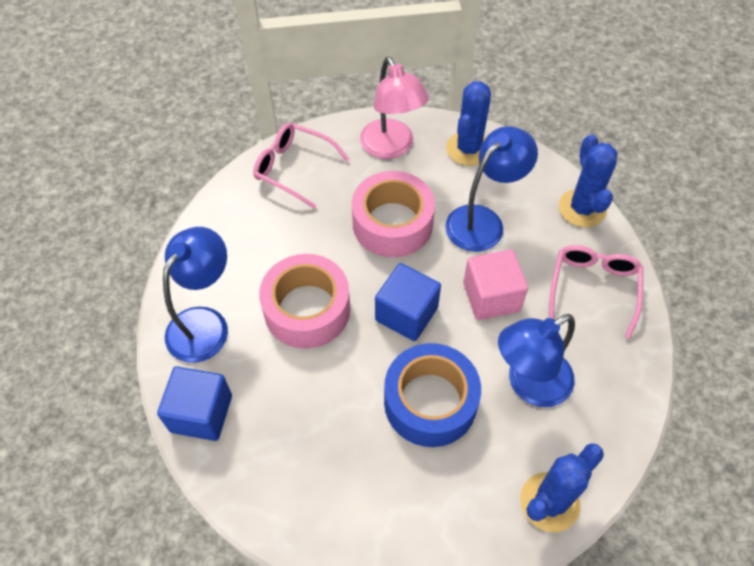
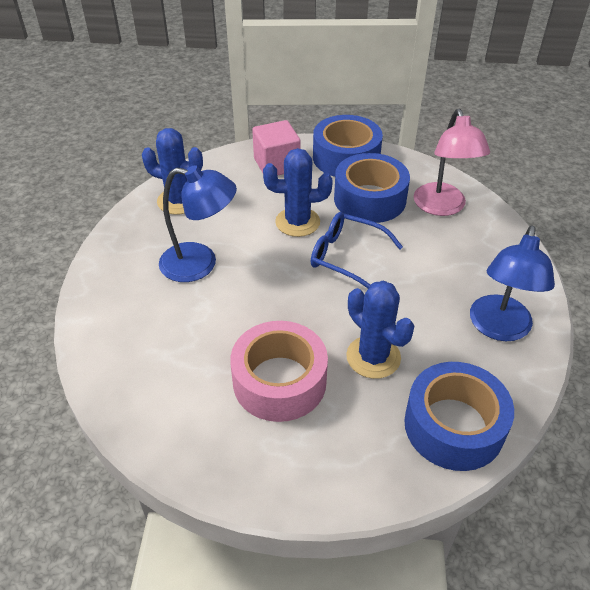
blue cube: 2 -> 0
blue glasses: 0 -> 1
blue lamp: 3 -> 2
blue tape: 1 -> 3
pink glasses: 2 -> 0
pink tape: 2 -> 1

